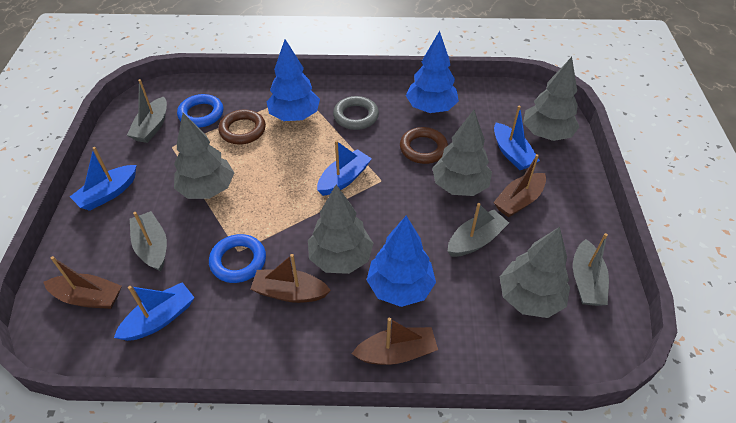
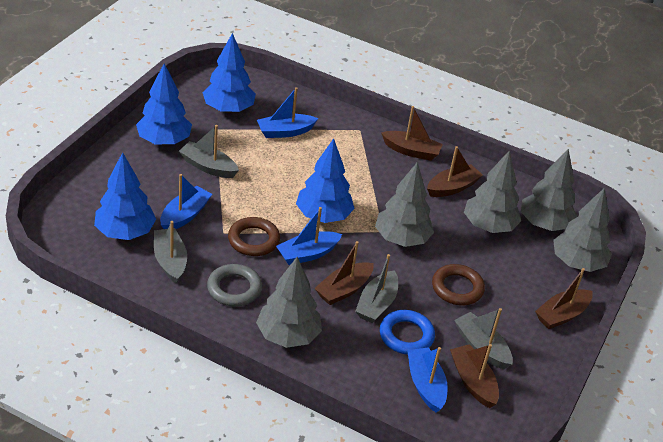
blue ring: 2 -> 1
blue tree: 3 -> 4
brown boat: 4 -> 5

